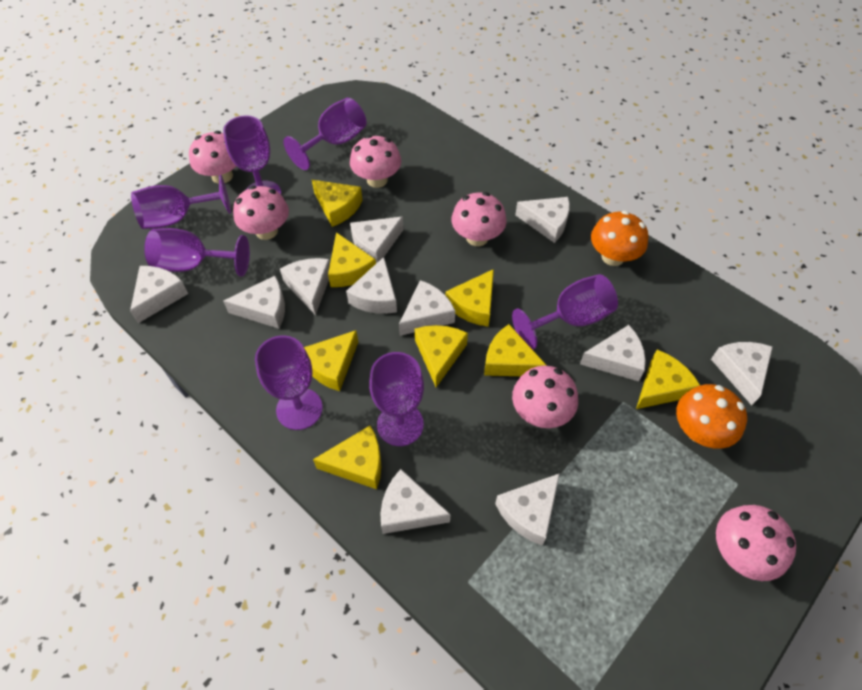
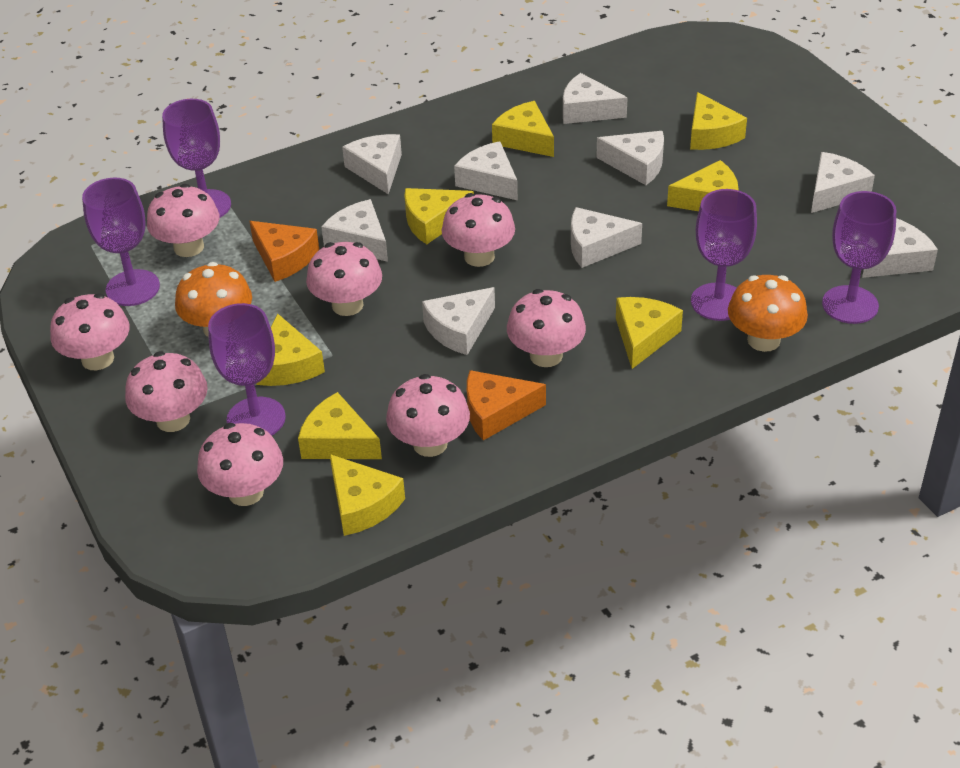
orange cheese: 0 -> 2
pink mushroom: 6 -> 8
purple goblet: 7 -> 5
white cheese: 11 -> 9

